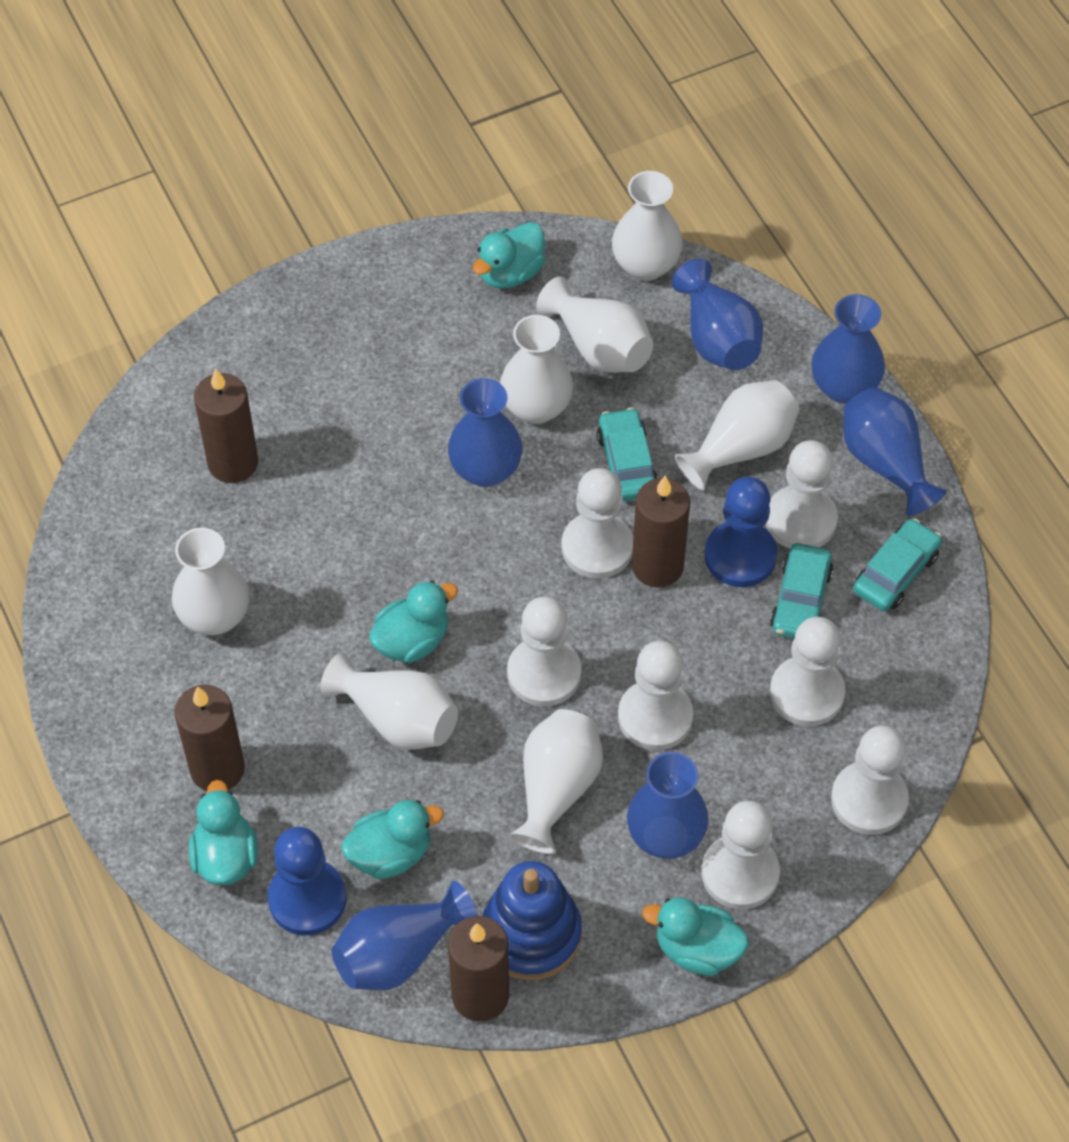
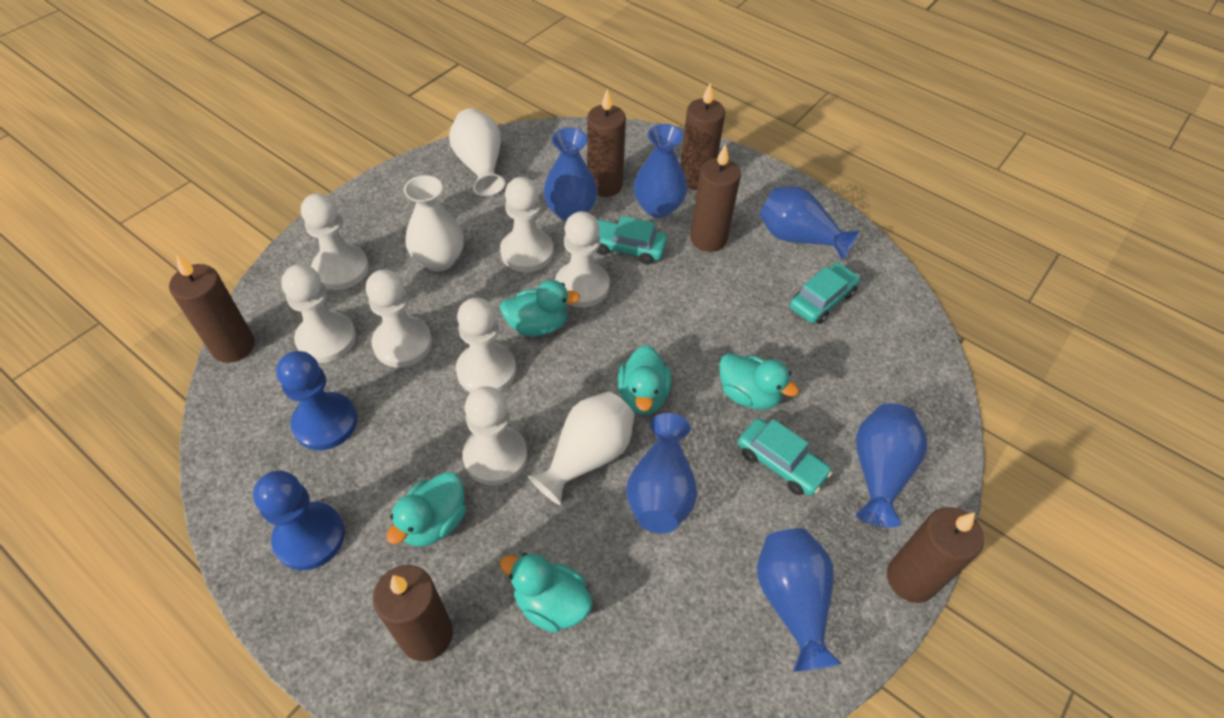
blue stacking toy: 1 -> 0
brown candle: 4 -> 6
white vase: 7 -> 3

